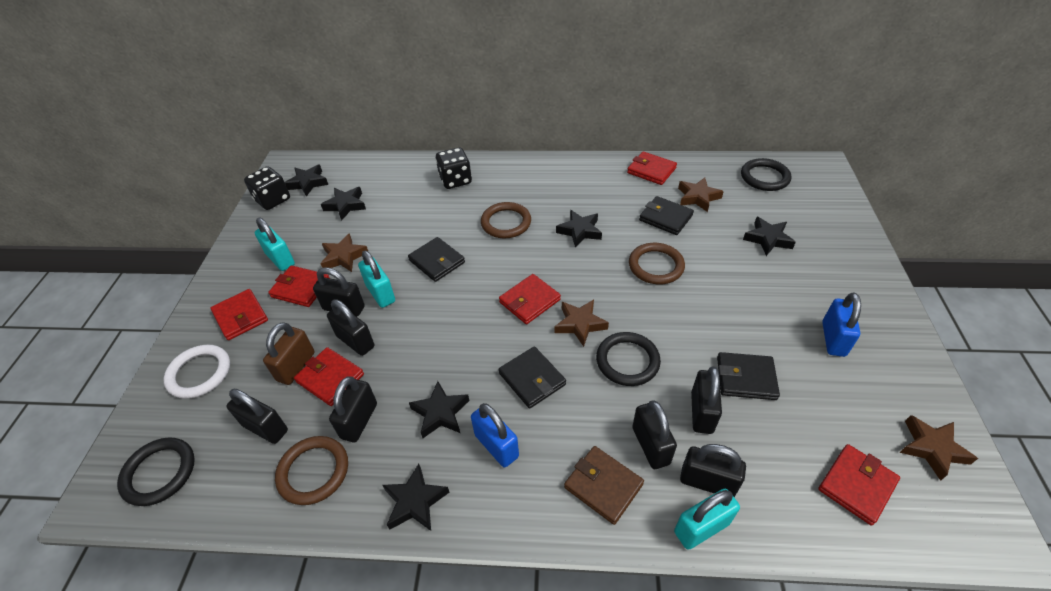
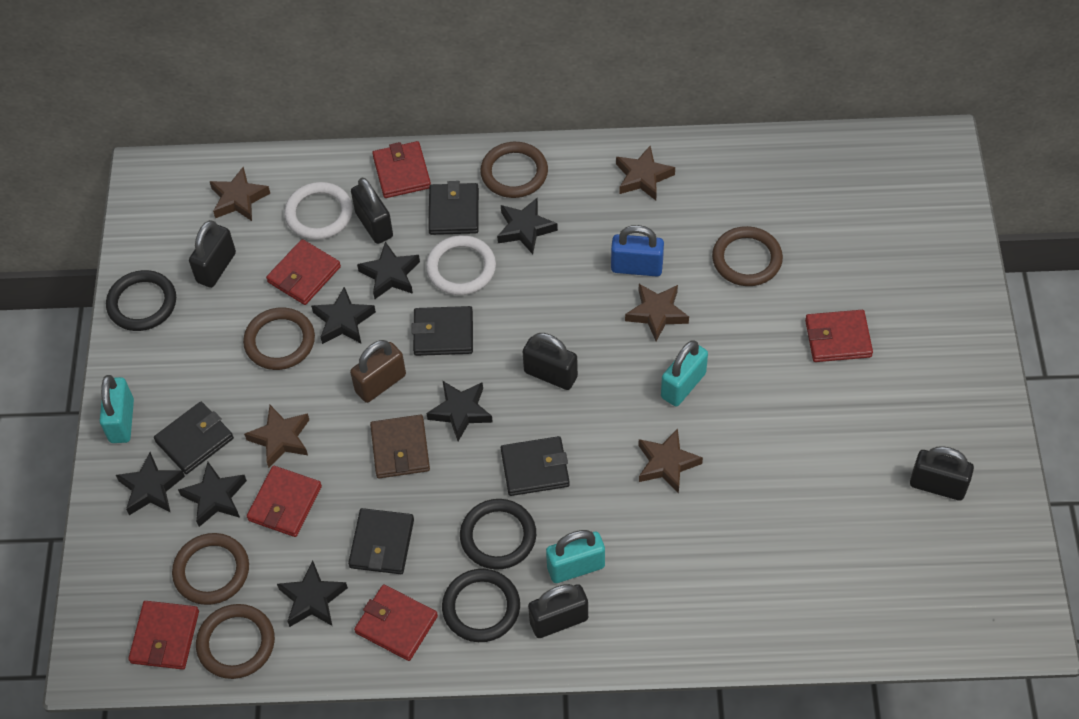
black dice: 2 -> 0
black padlock: 7 -> 5
black star: 6 -> 7
black wallet: 4 -> 5
blue padlock: 2 -> 1
brown ring: 3 -> 5
brown star: 4 -> 5
white ring: 1 -> 2

